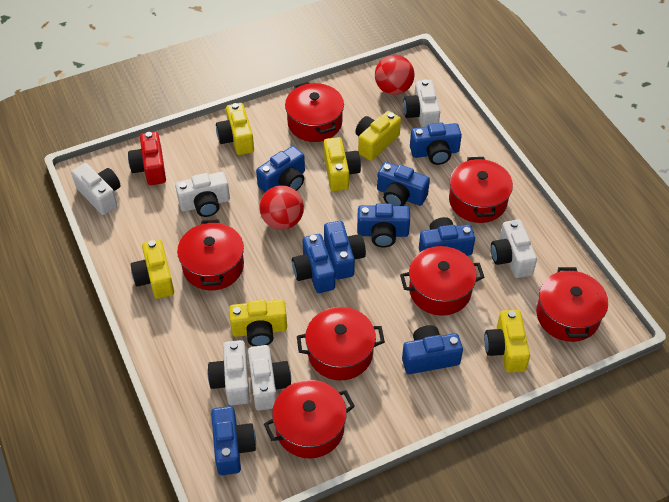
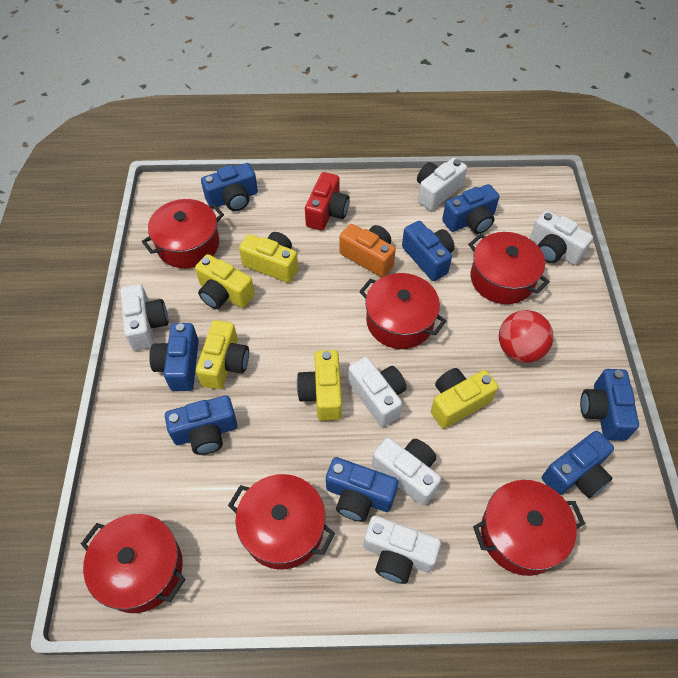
blue camera: 9 -> 8
orange camera: 0 -> 1
red ball: 2 -> 1
red pot: 7 -> 6
yellow camera: 6 -> 5

